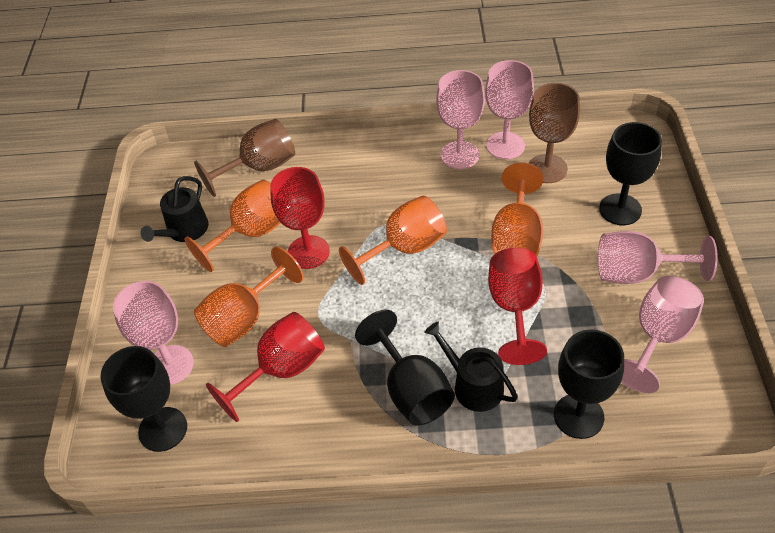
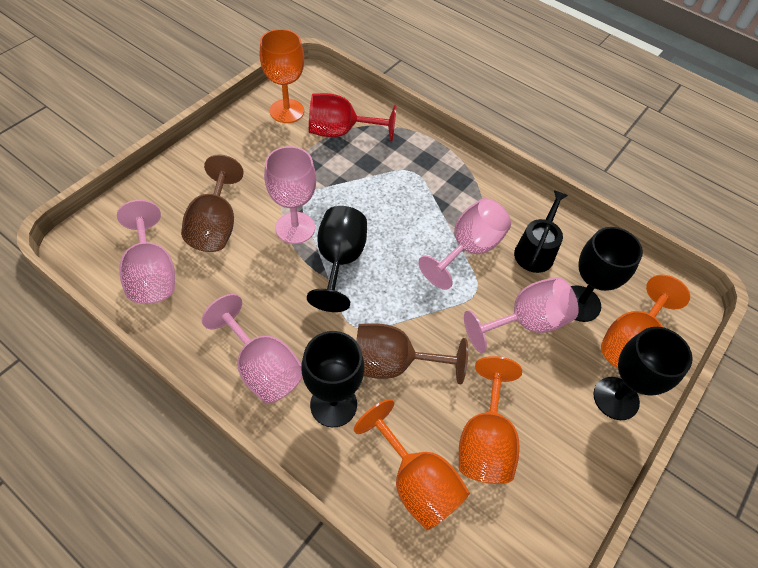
black watering can: 2 -> 1
red goblet: 3 -> 1

